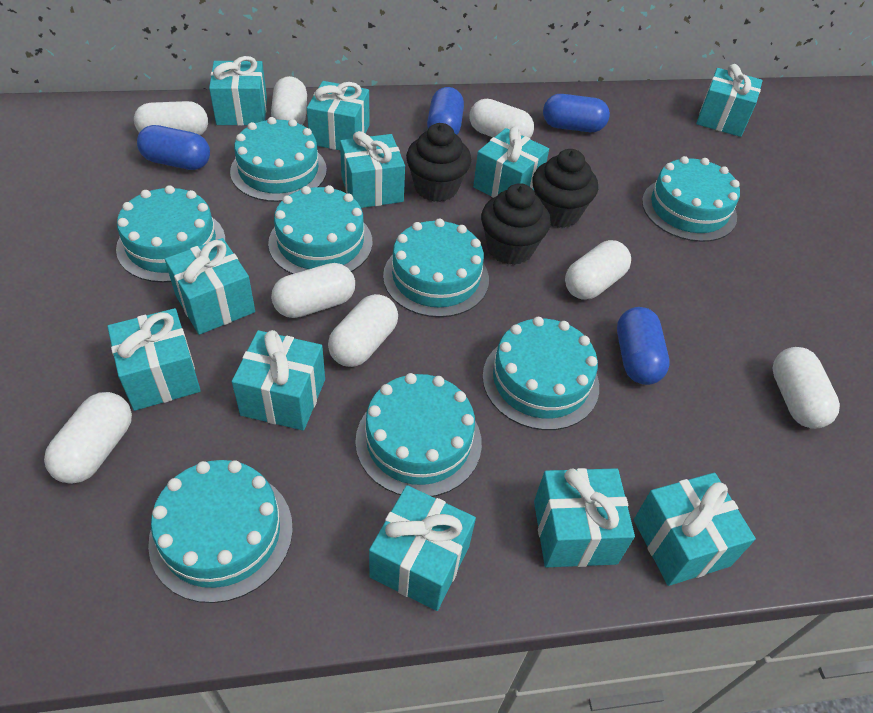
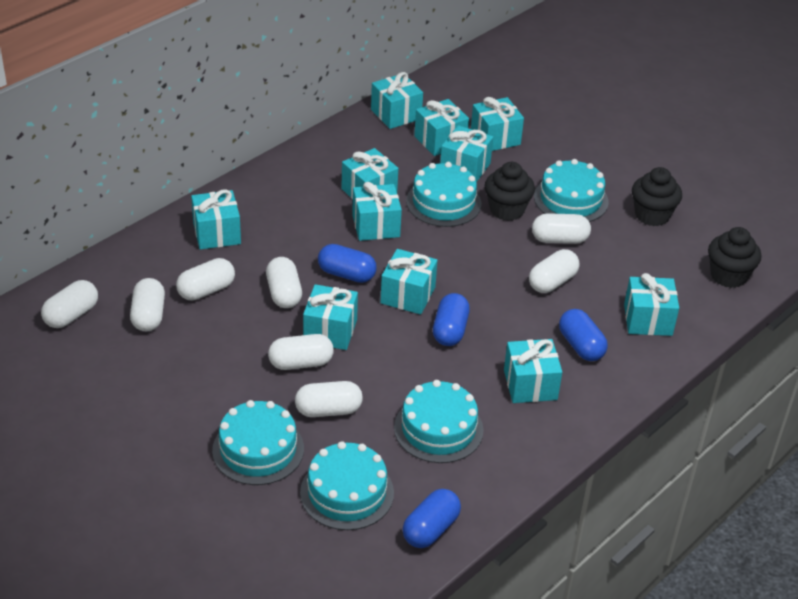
turquoise cake: 8 -> 5

